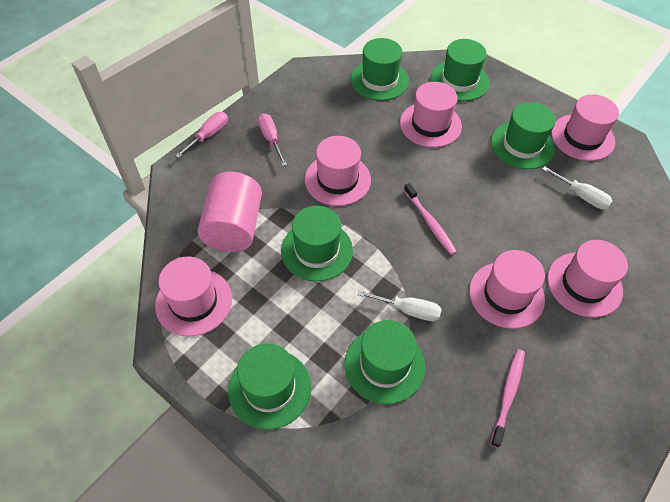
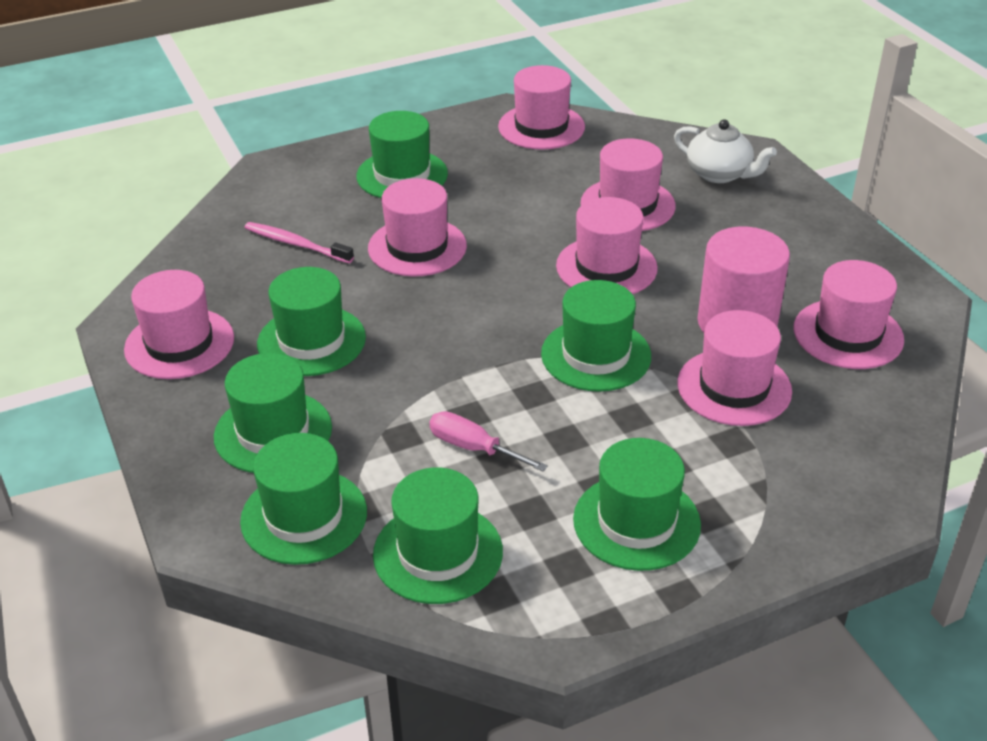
green hat: 6 -> 7
pink hat: 6 -> 7
pink screwdriver: 2 -> 1
pink toothbrush: 2 -> 1
white screwdriver: 2 -> 0
white teapot: 0 -> 1

